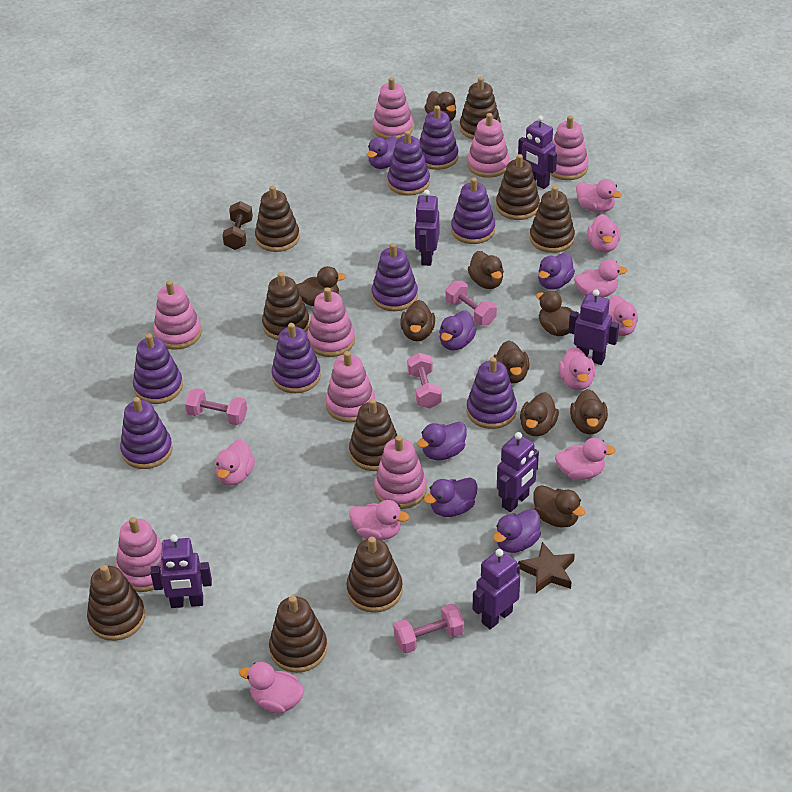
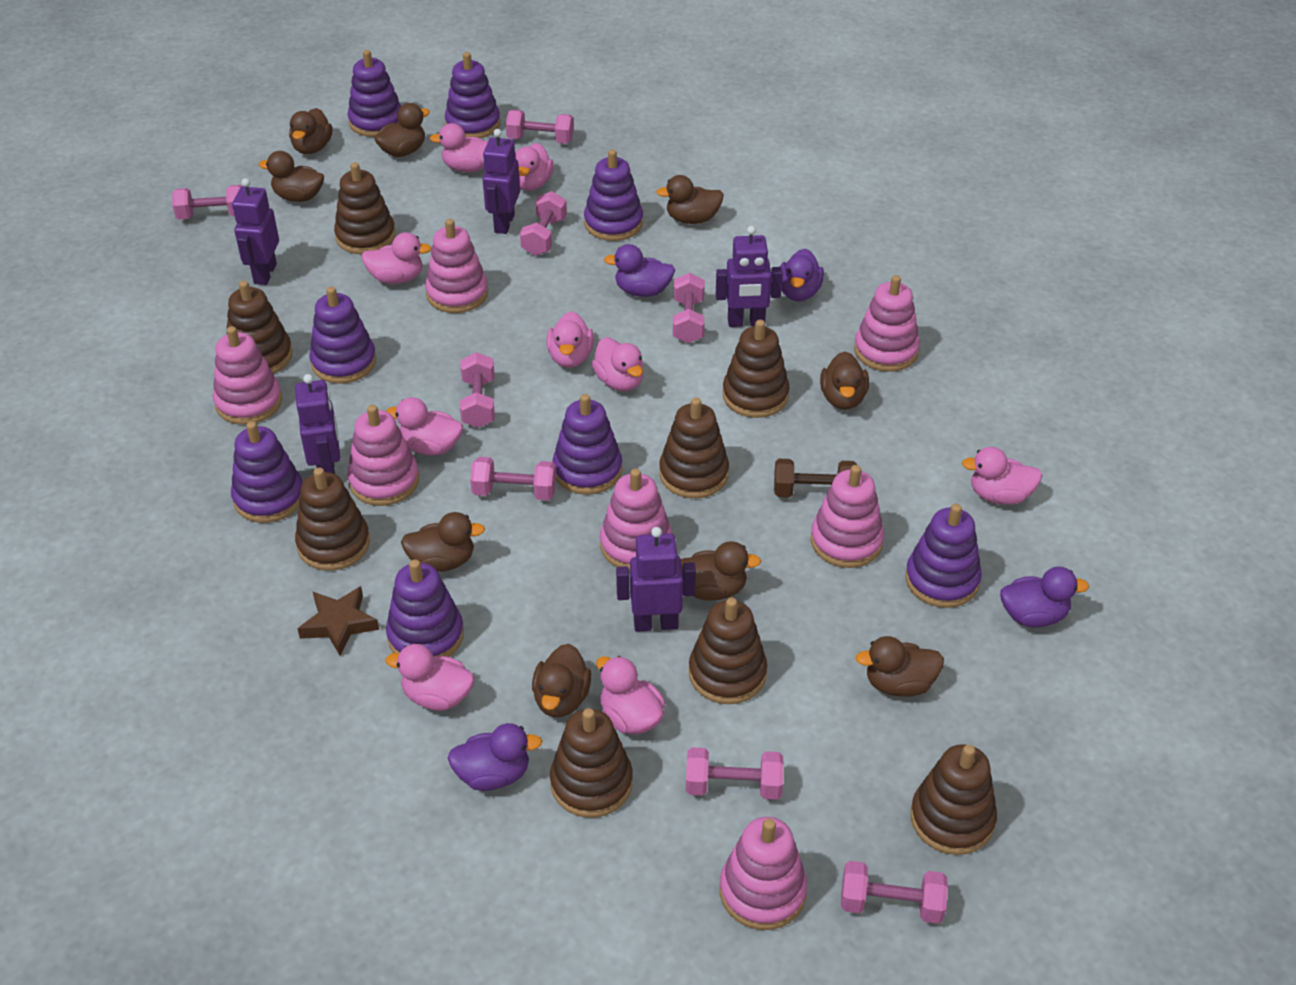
brown stacking toy: 9 -> 8
pink dumbbell: 4 -> 8
pink stacking toy: 8 -> 7
purple duck: 6 -> 4
purple robot: 6 -> 5

